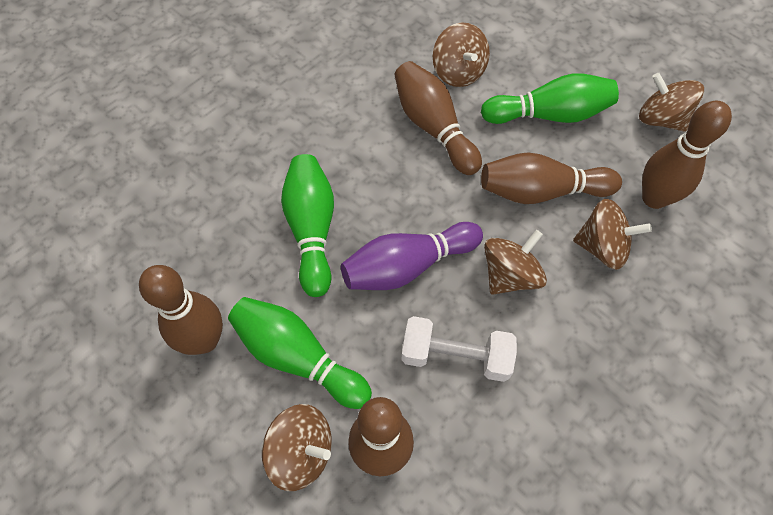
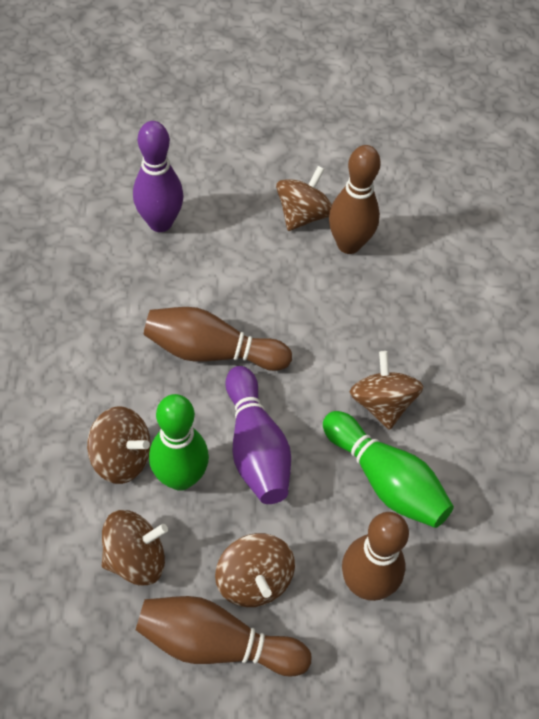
brown bowling pin: 5 -> 4
green bowling pin: 3 -> 2
purple bowling pin: 1 -> 2
white dumbbell: 1 -> 0

